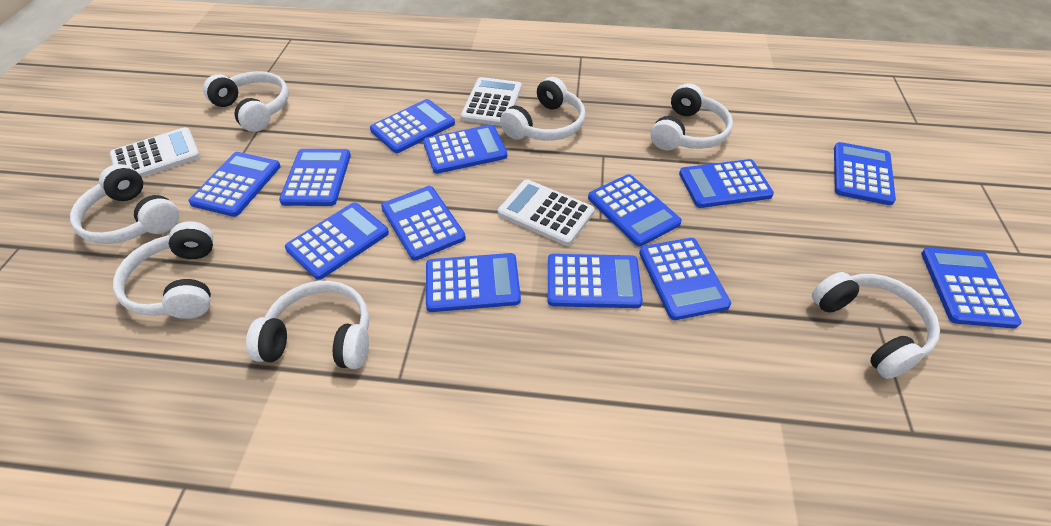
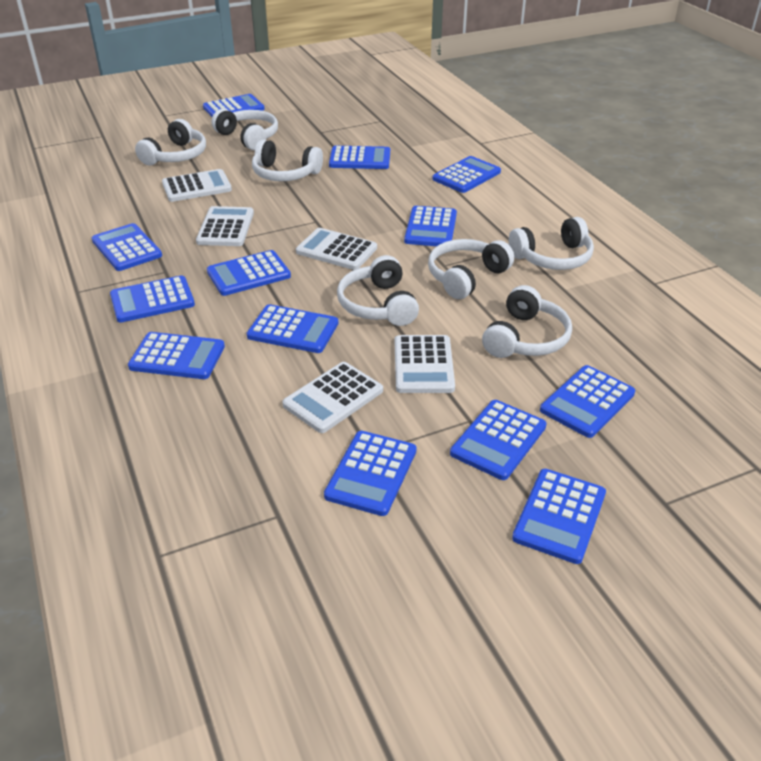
white calculator: 3 -> 5

